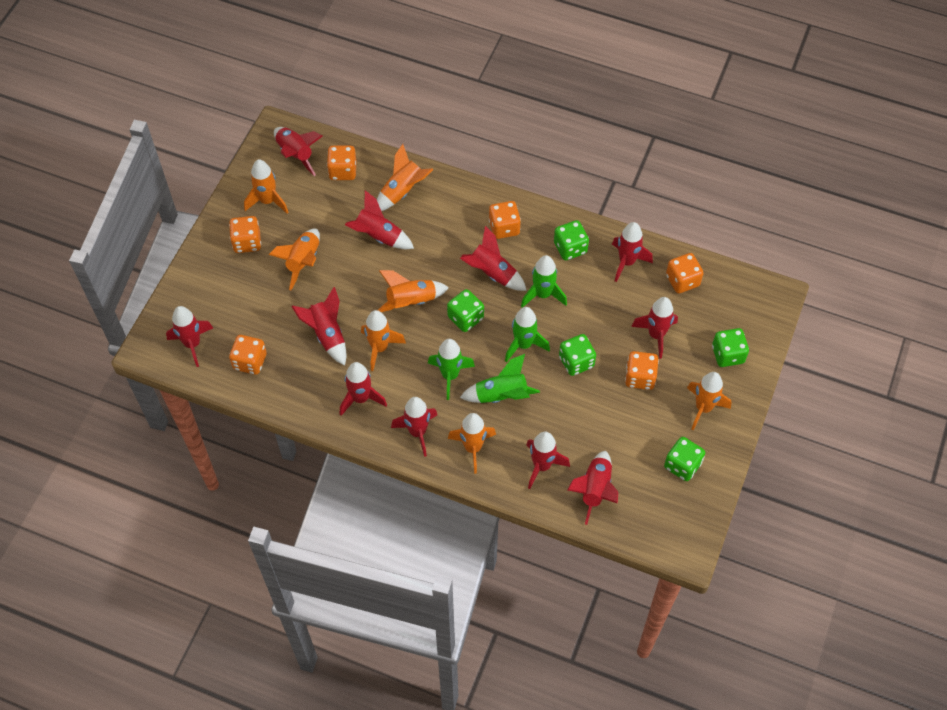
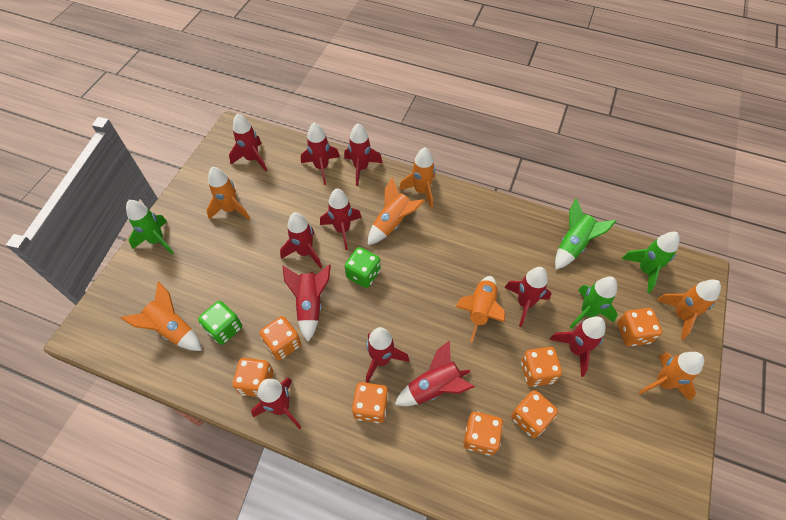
green dice: 5 -> 2
orange dice: 6 -> 7

